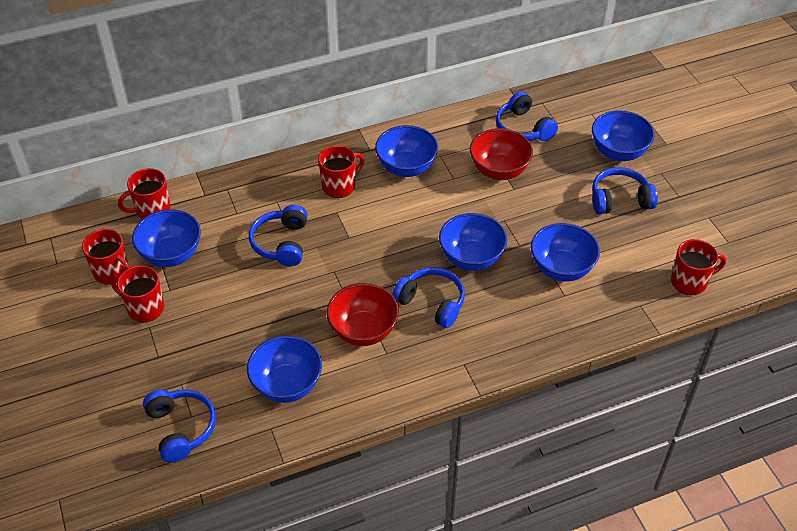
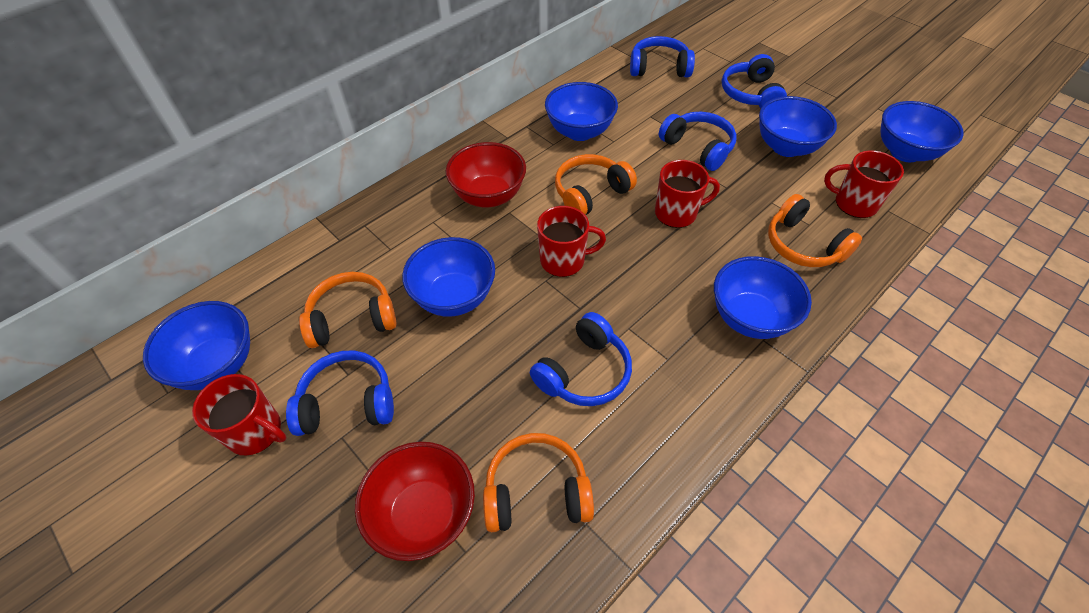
orange headphones: 0 -> 4
red mug: 5 -> 4

